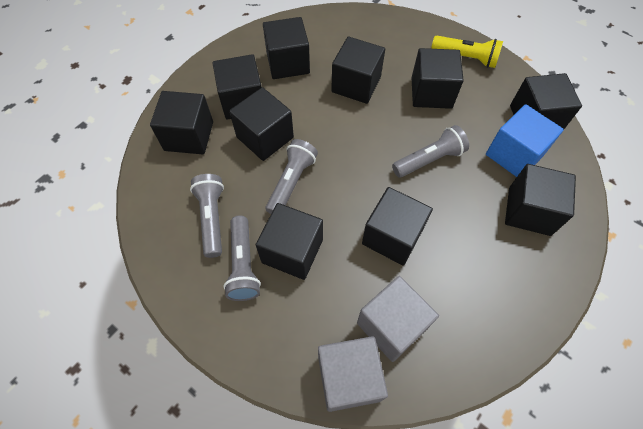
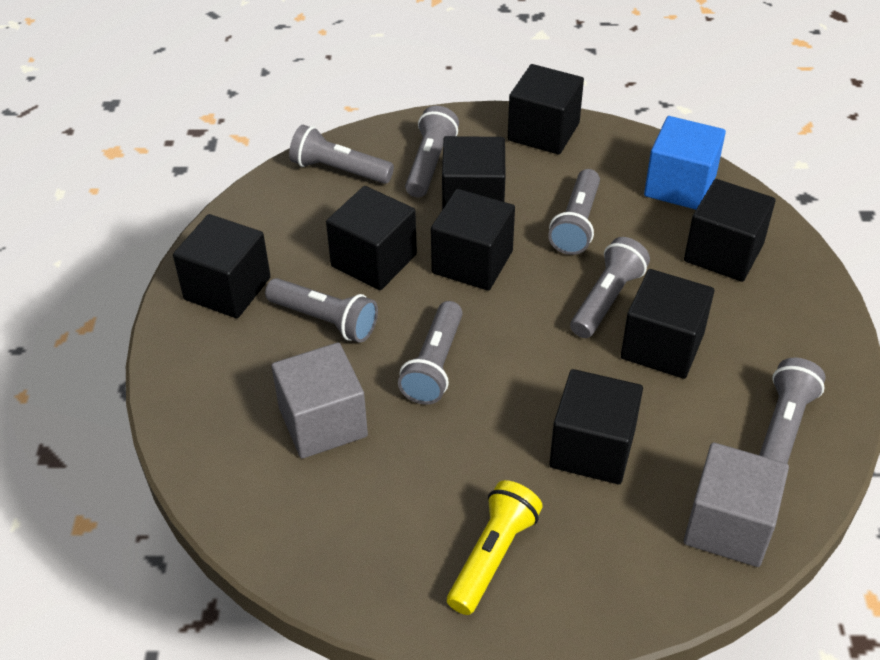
black cube: 10 -> 8
grey flashlight: 4 -> 7

